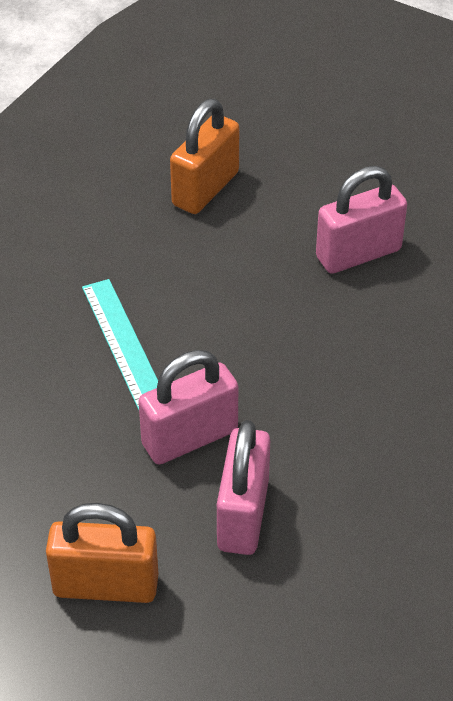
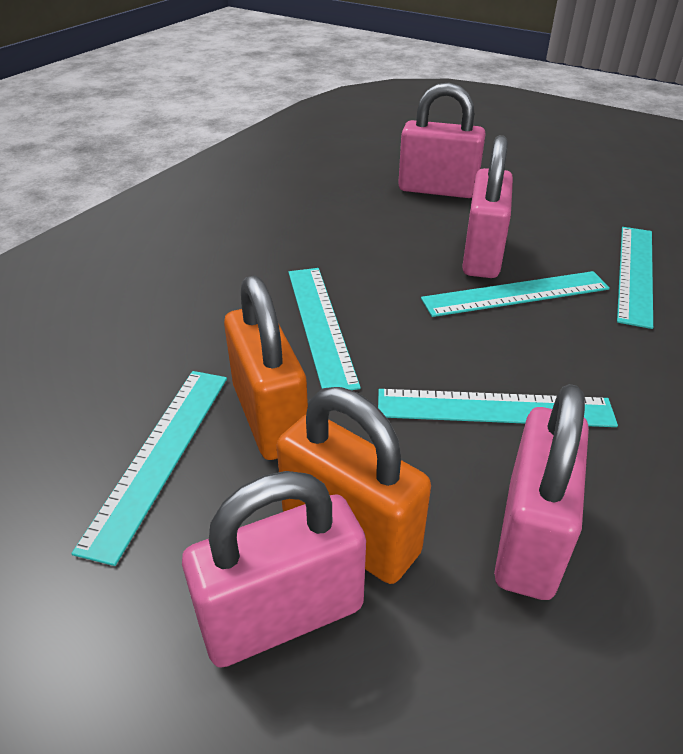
pink padlock: 3 -> 4
turquoise ruler: 1 -> 5

